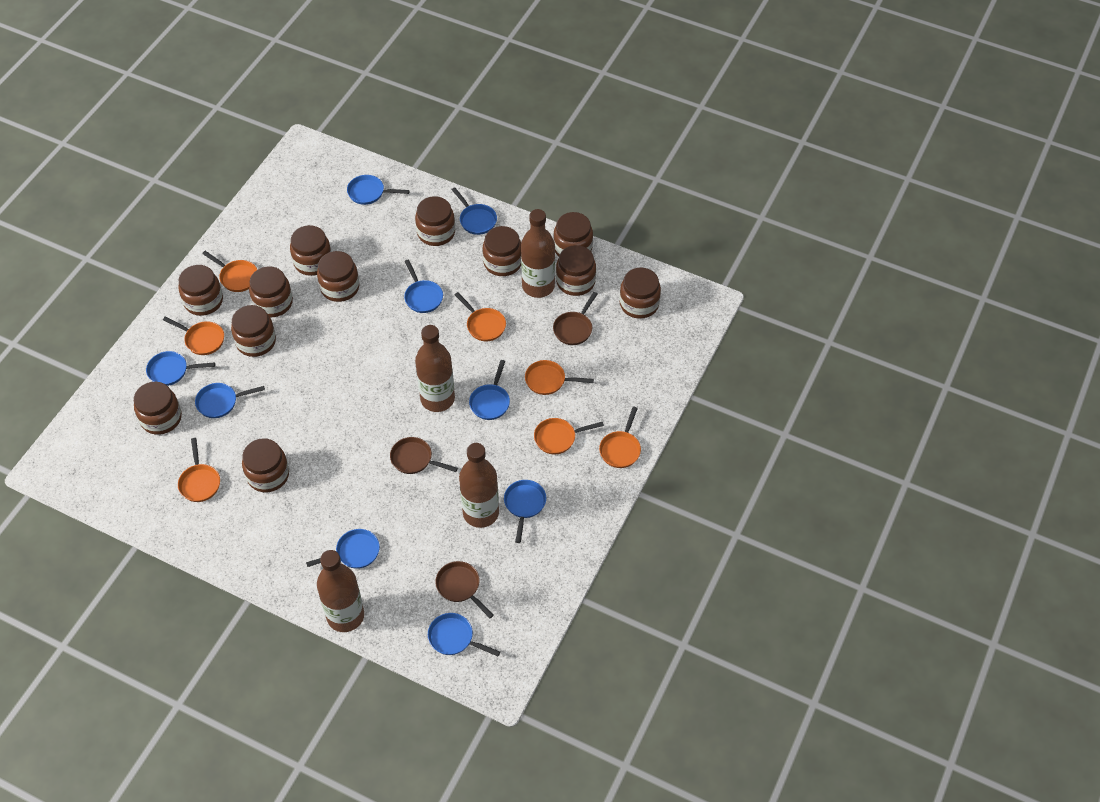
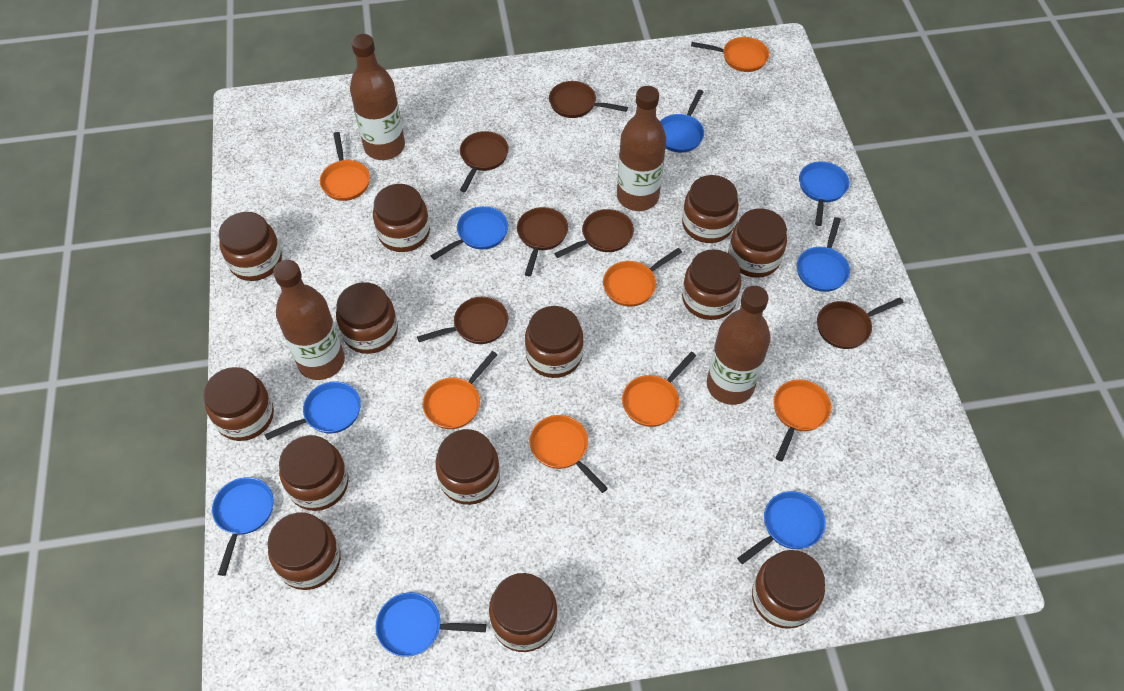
blue pan: 9 -> 8
brown jar: 12 -> 13
brown pan: 3 -> 6

